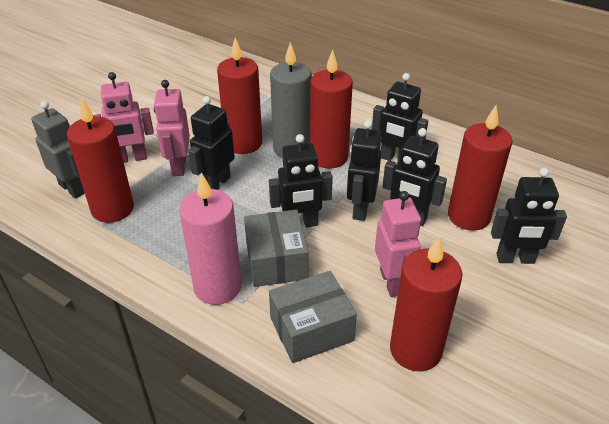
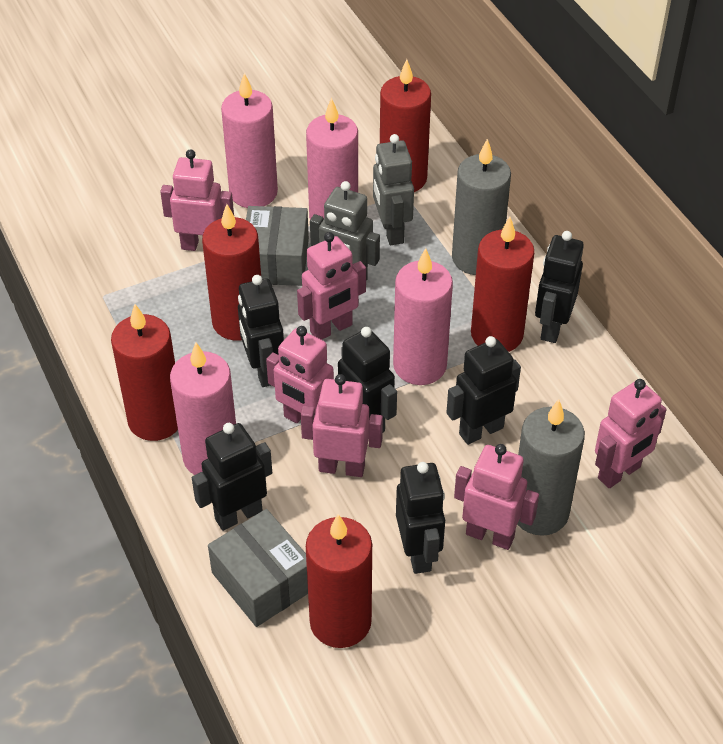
grey candle: 1 -> 2
grey robot: 1 -> 2
pink candle: 1 -> 4
pink robot: 3 -> 6

